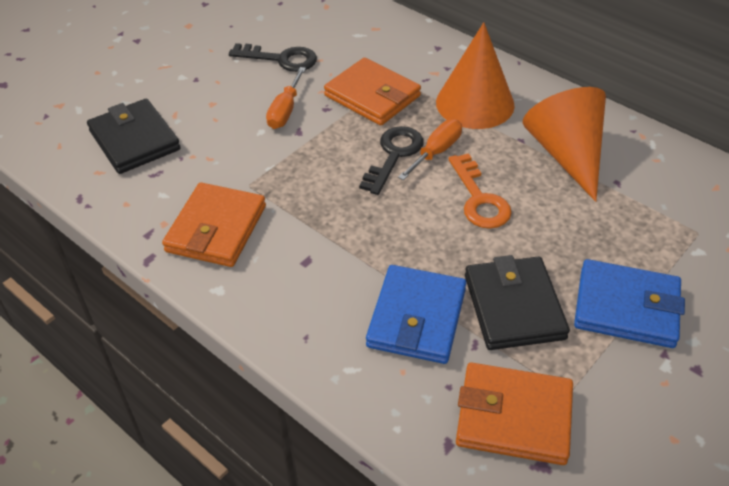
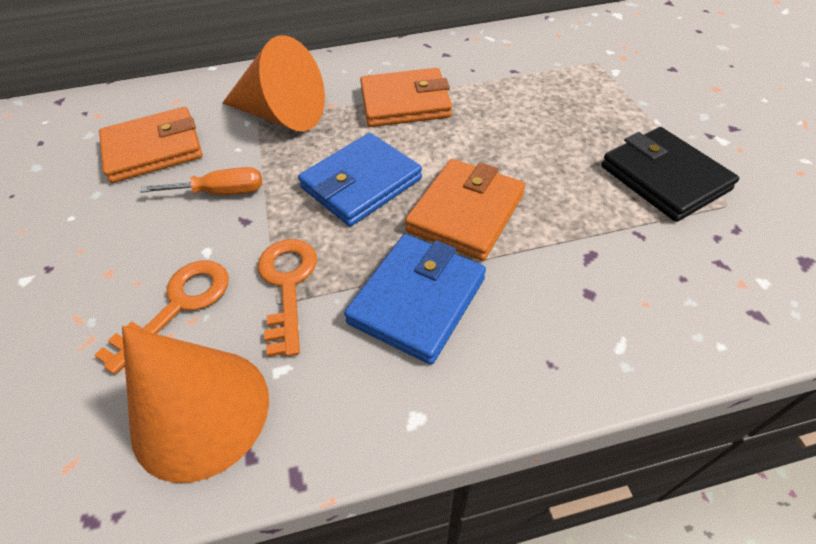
black key: 2 -> 0
black wallet: 2 -> 1
orange key: 1 -> 2
orange screwdriver: 2 -> 1

